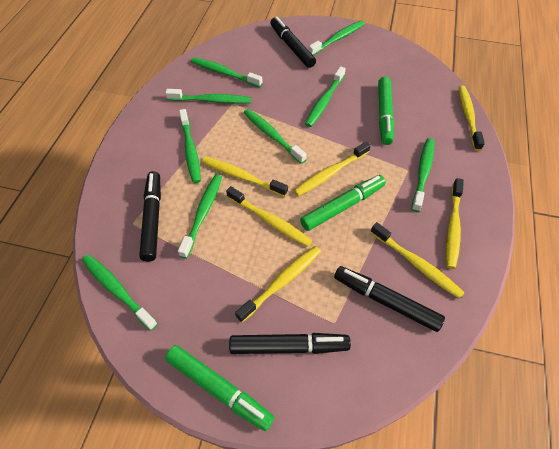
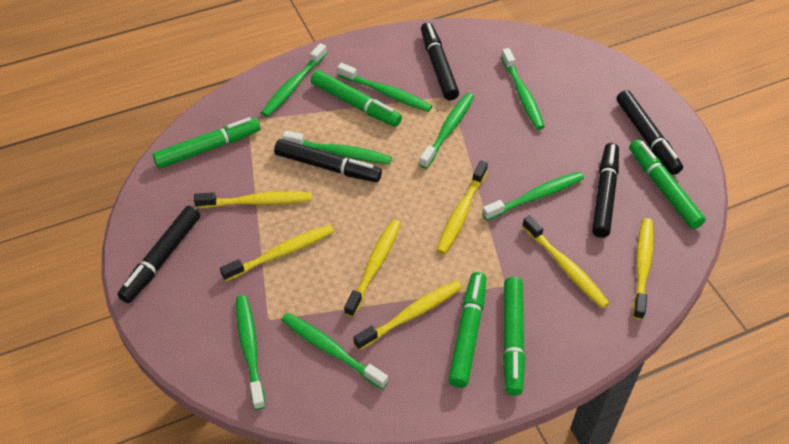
black marker: 4 -> 5
green marker: 3 -> 5
green toothbrush: 9 -> 8

